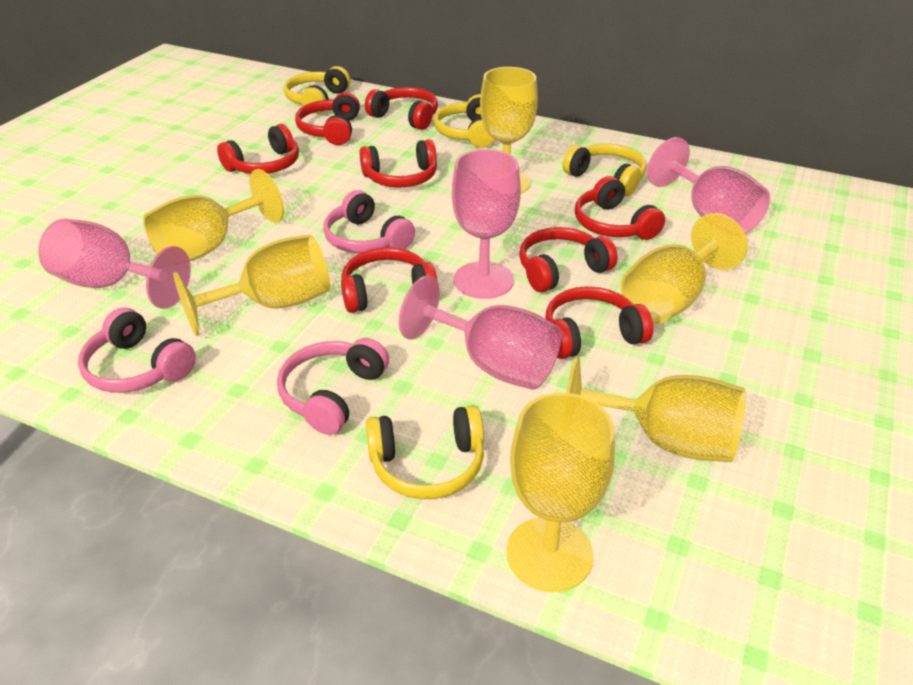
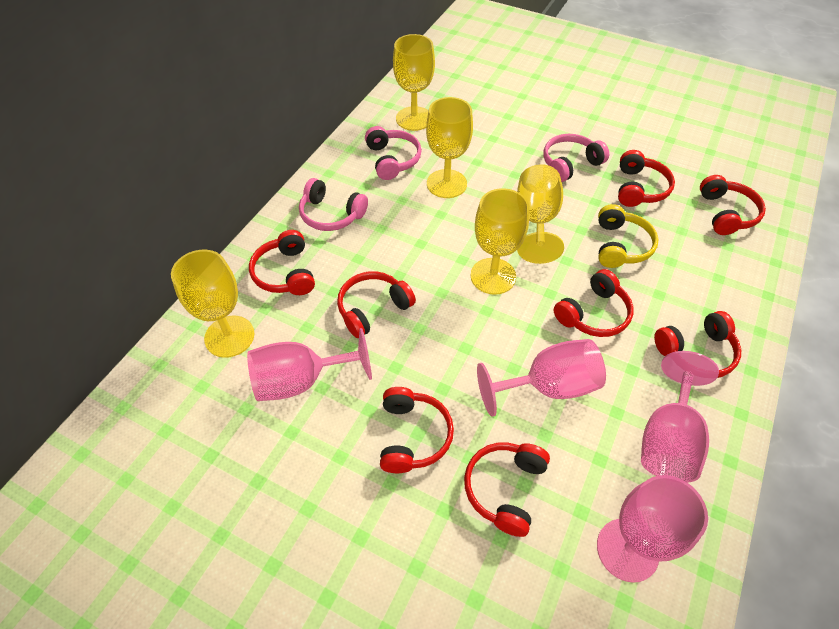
yellow goblet: 6 -> 5
yellow headphones: 4 -> 1

